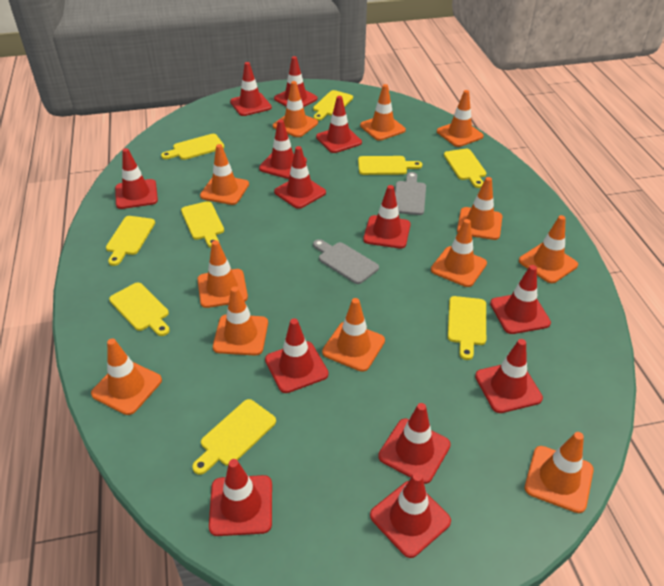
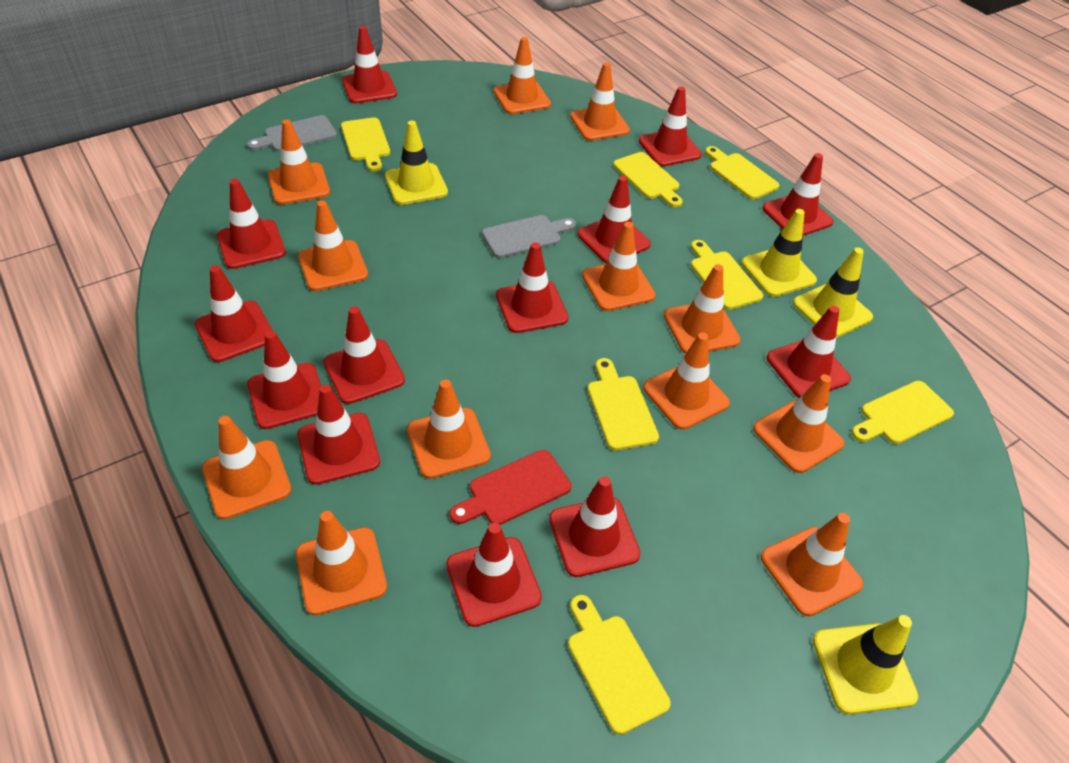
red cutting board: 0 -> 1
yellow cutting board: 9 -> 7
yellow traffic cone: 0 -> 4

